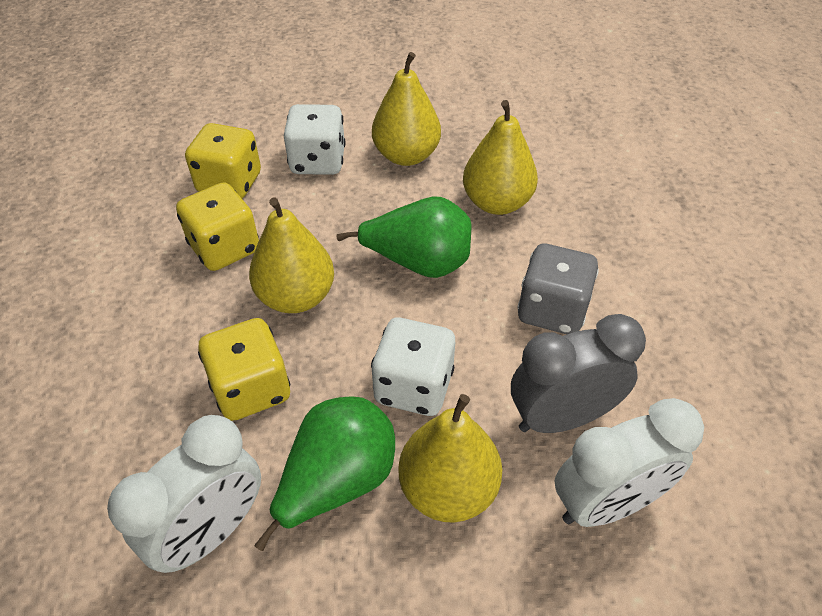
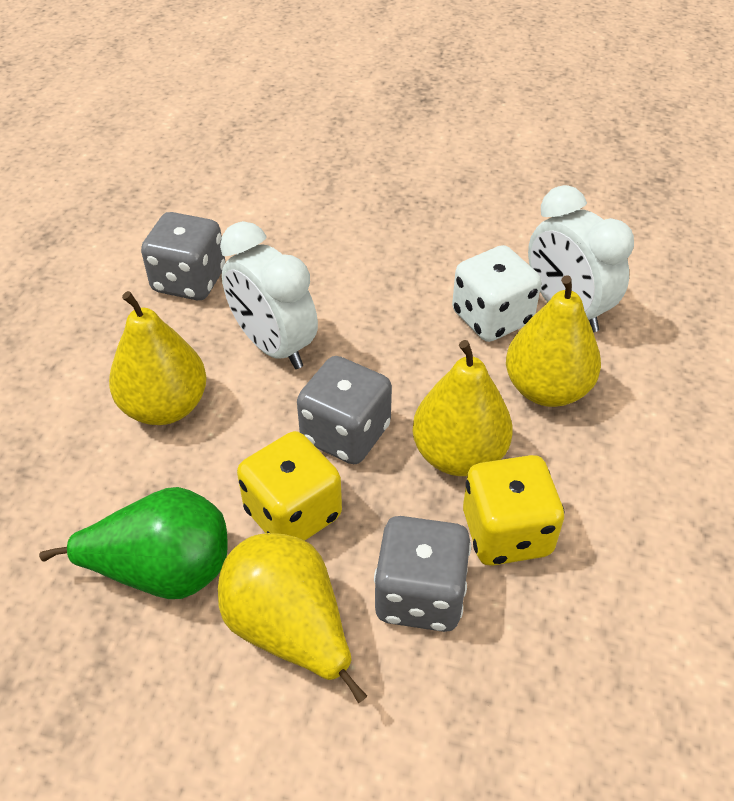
green pear: 2 -> 1
grey clock: 1 -> 0
grey dice: 1 -> 3
white dice: 2 -> 1
yellow dice: 3 -> 2

